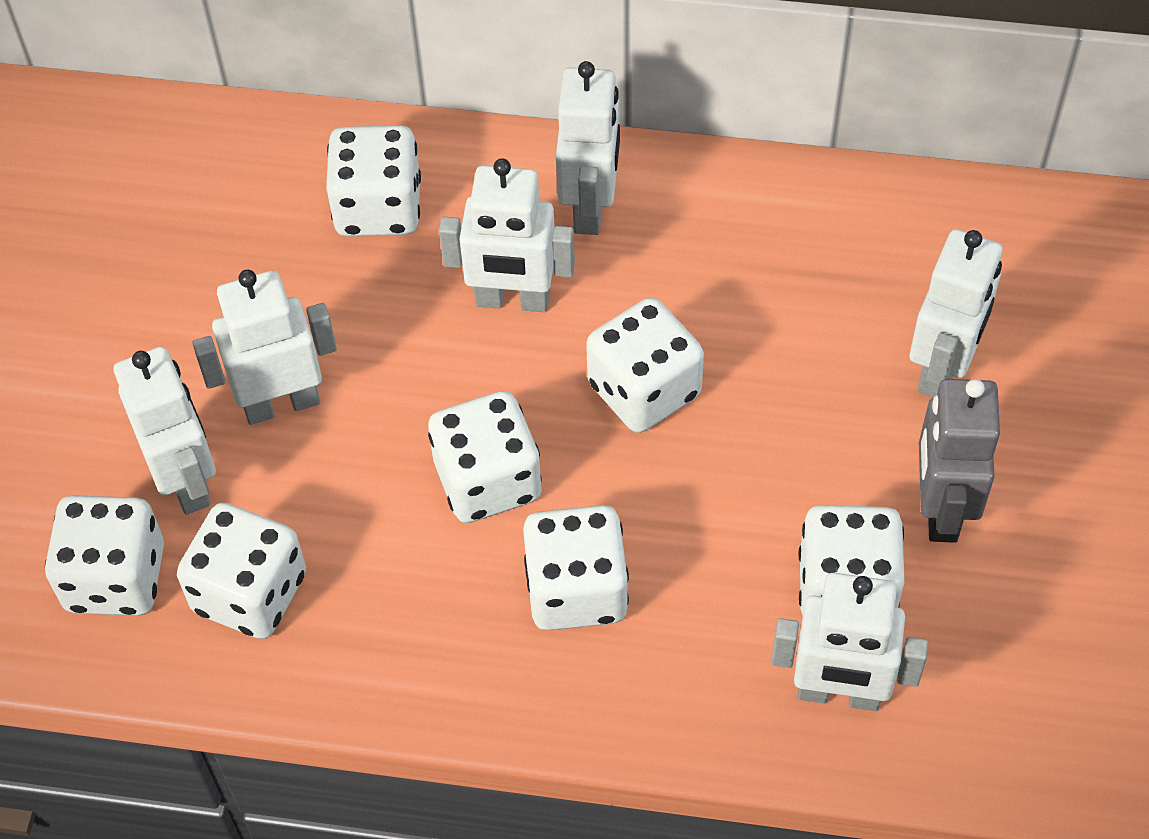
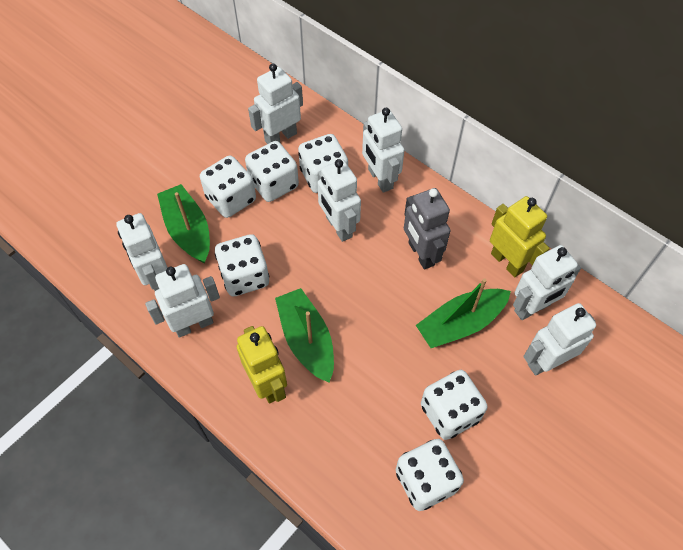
green boat: 0 -> 3
white dice: 7 -> 6
white robot: 6 -> 7
yellow robot: 0 -> 2

